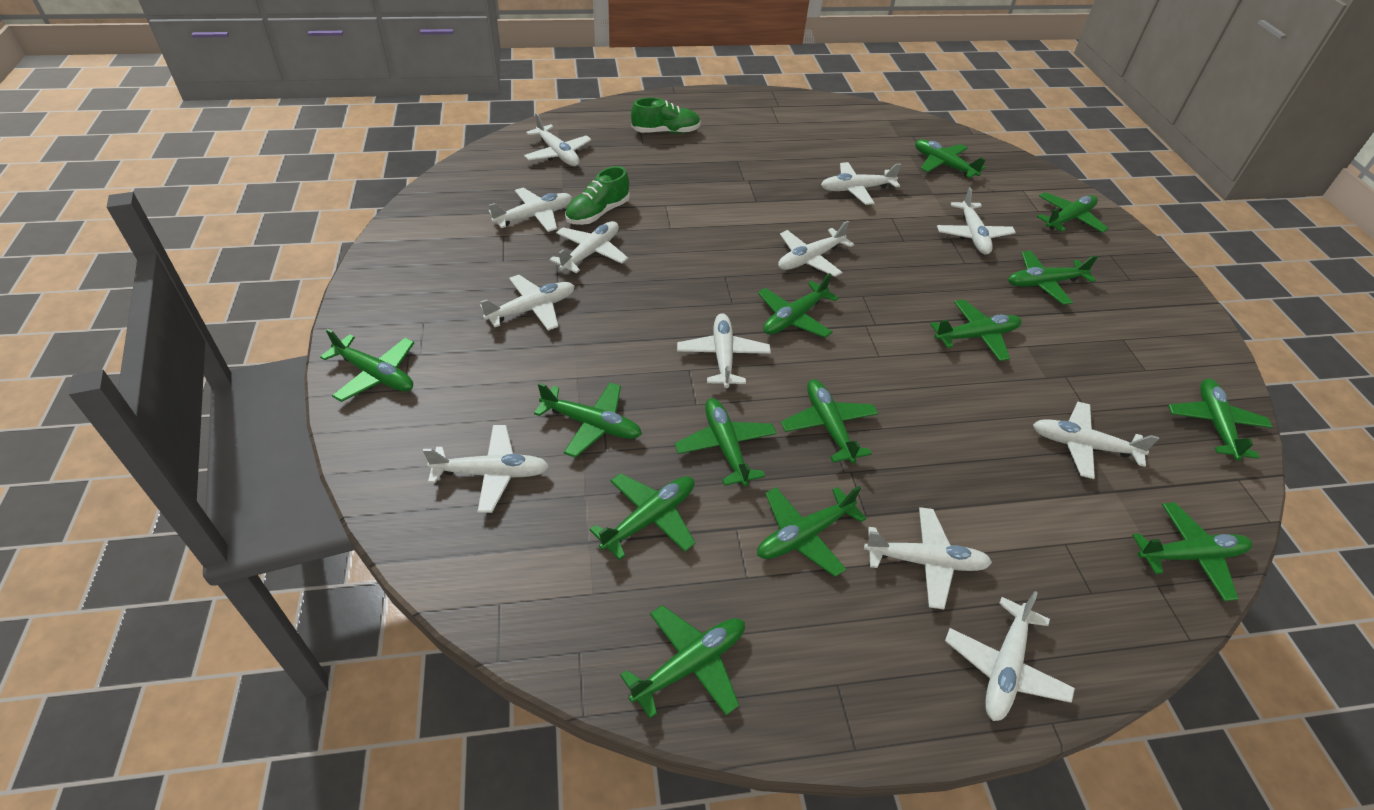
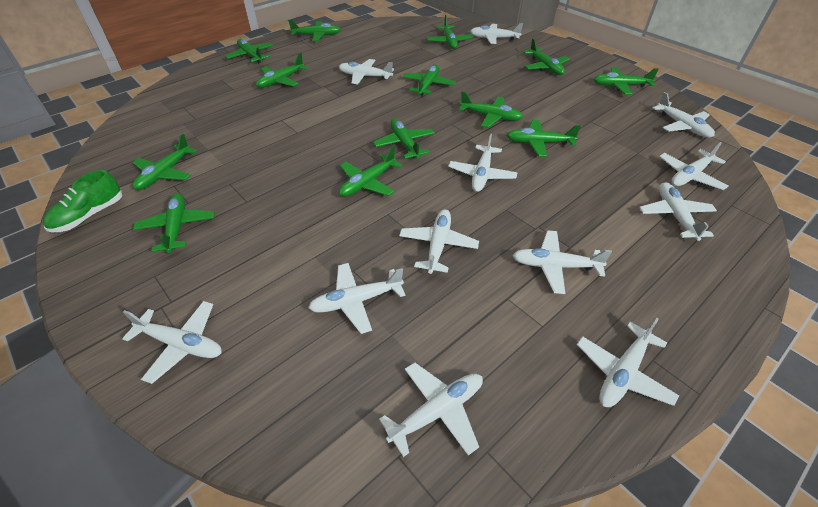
green plane: 14 -> 13
green shoe: 2 -> 1

